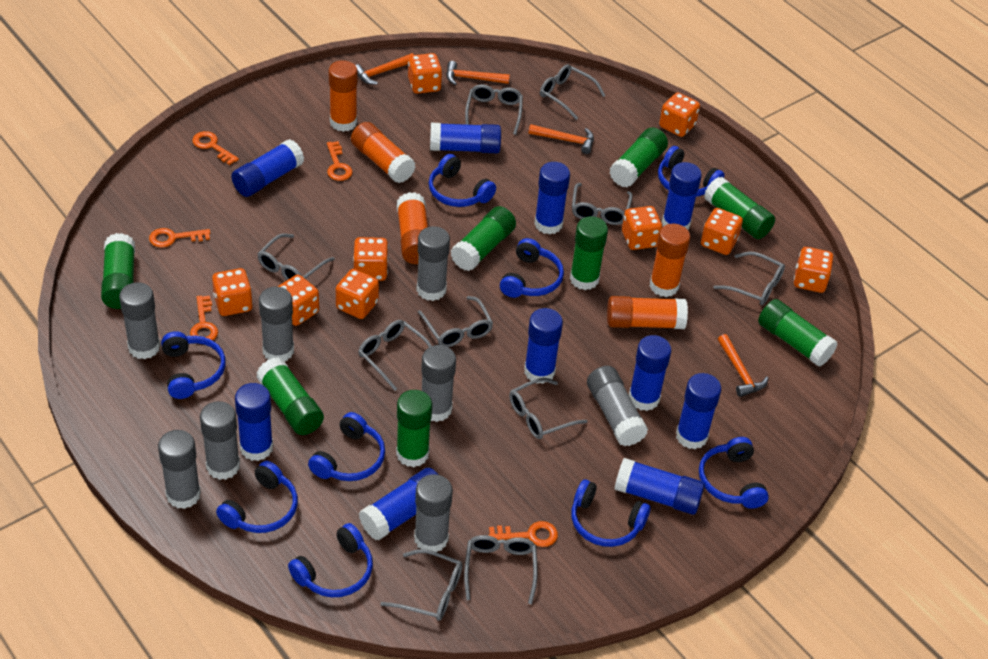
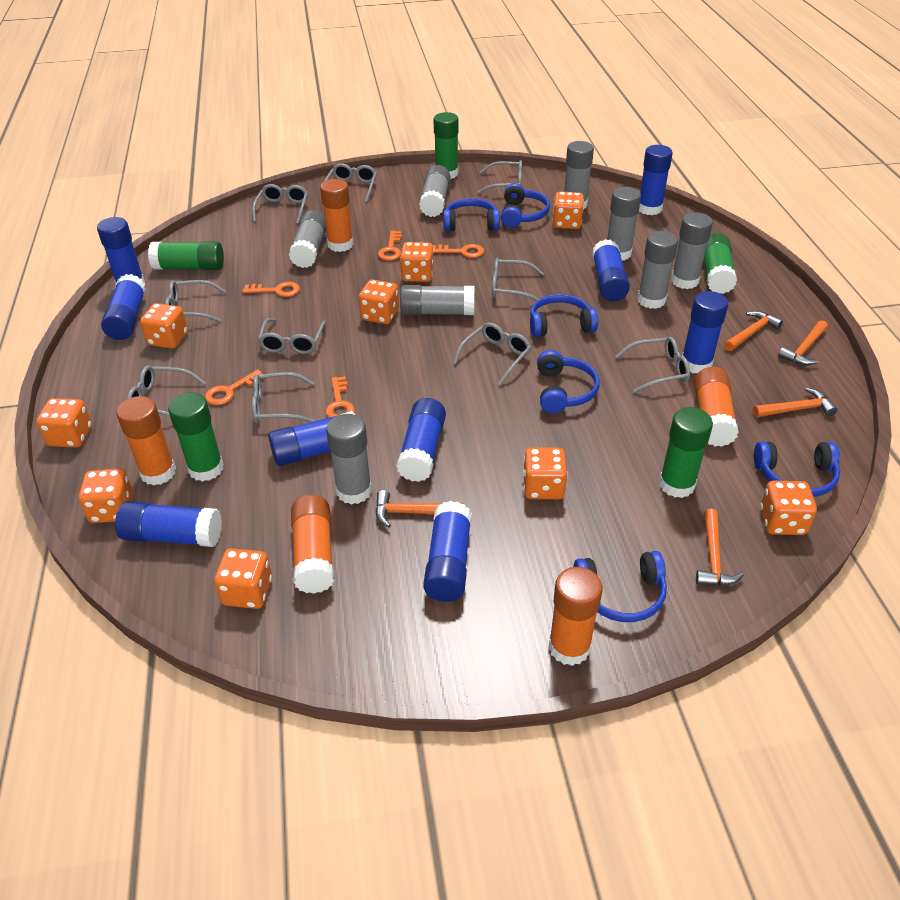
blue glue stick: 10 -> 9
blue headphones: 9 -> 6
green glue stick: 8 -> 5
orange hammer: 4 -> 5

